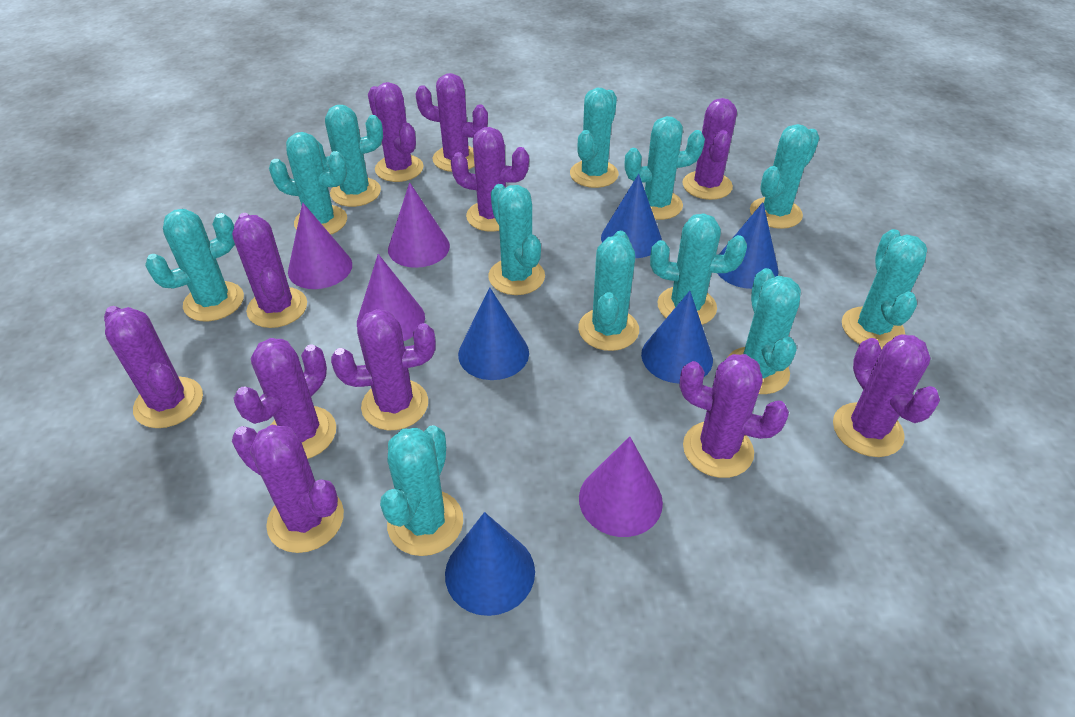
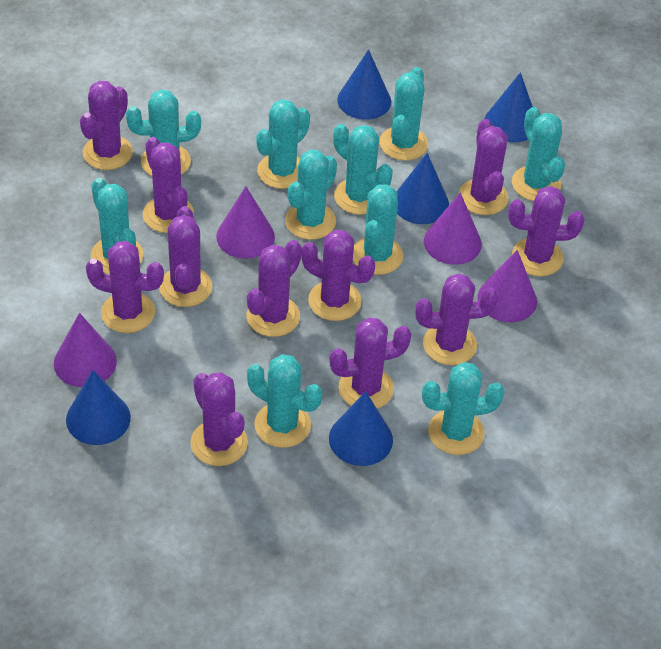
turquoise cactus: 12 -> 10

